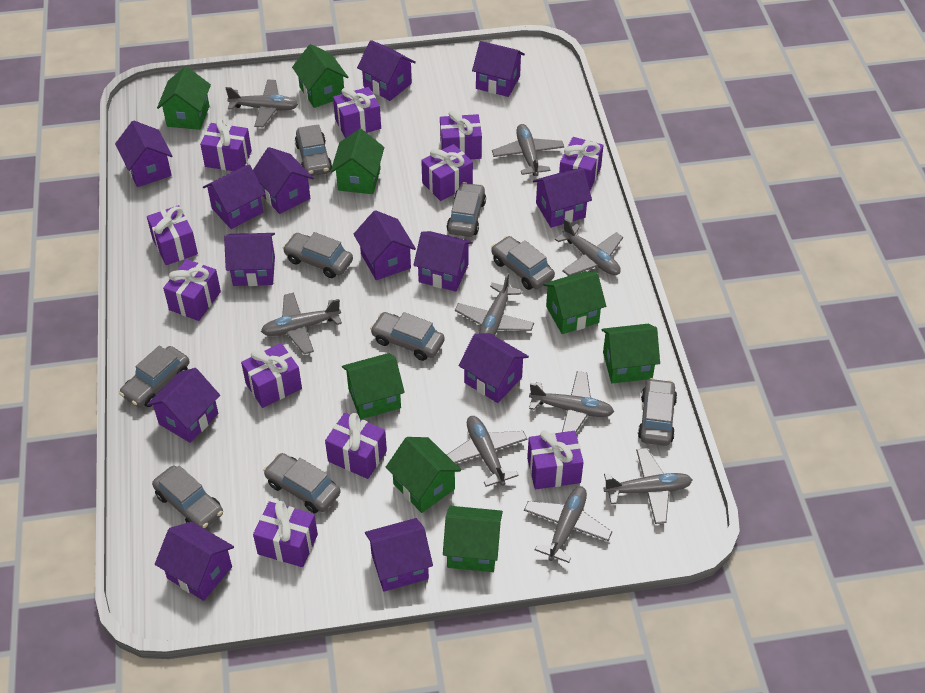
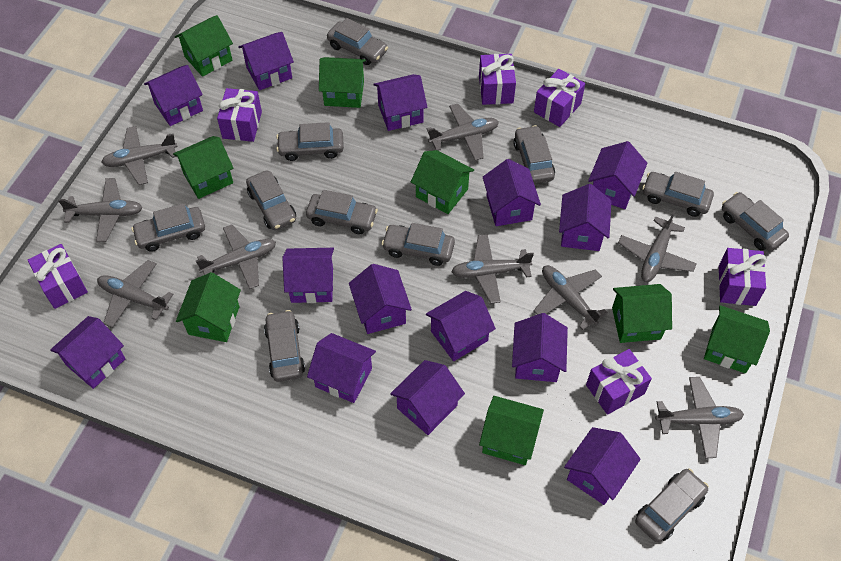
grey car: 9 -> 11
purple gift: 11 -> 6
purple house: 13 -> 14

